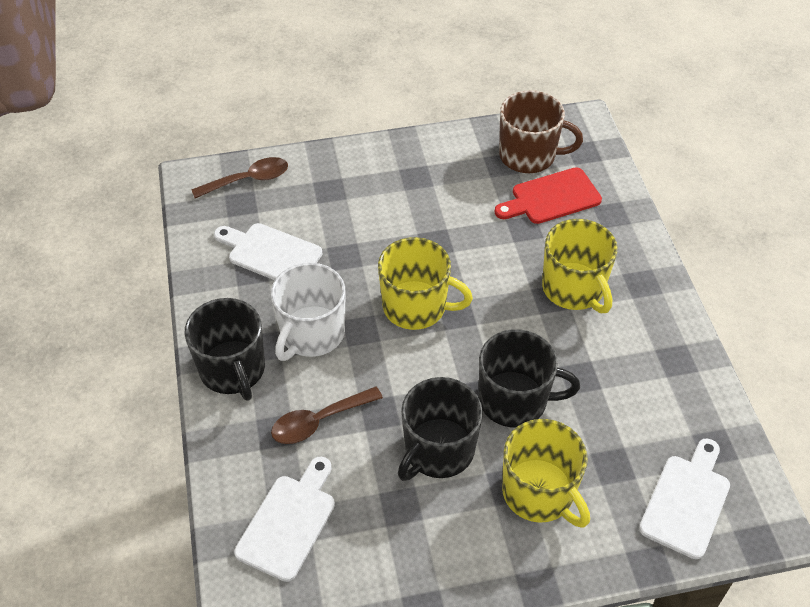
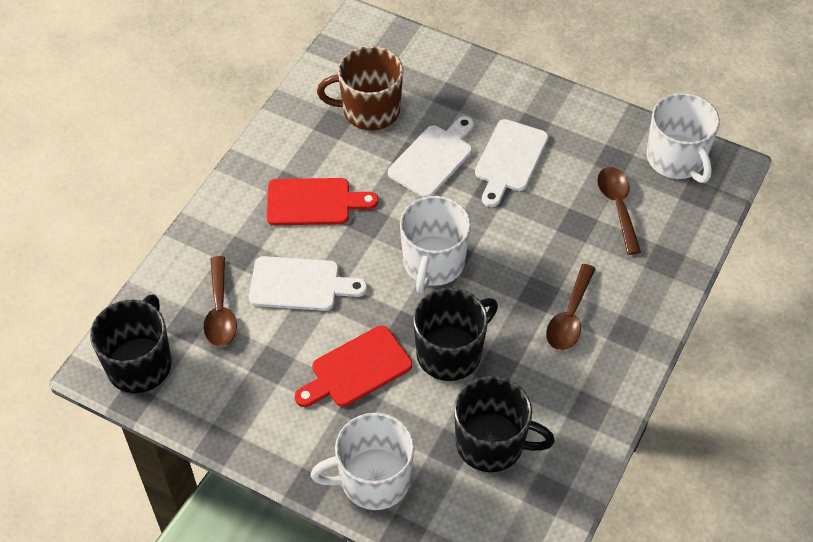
brown spoon: 2 -> 3
red cutting board: 1 -> 2
white mug: 1 -> 3
yellow mug: 3 -> 0

